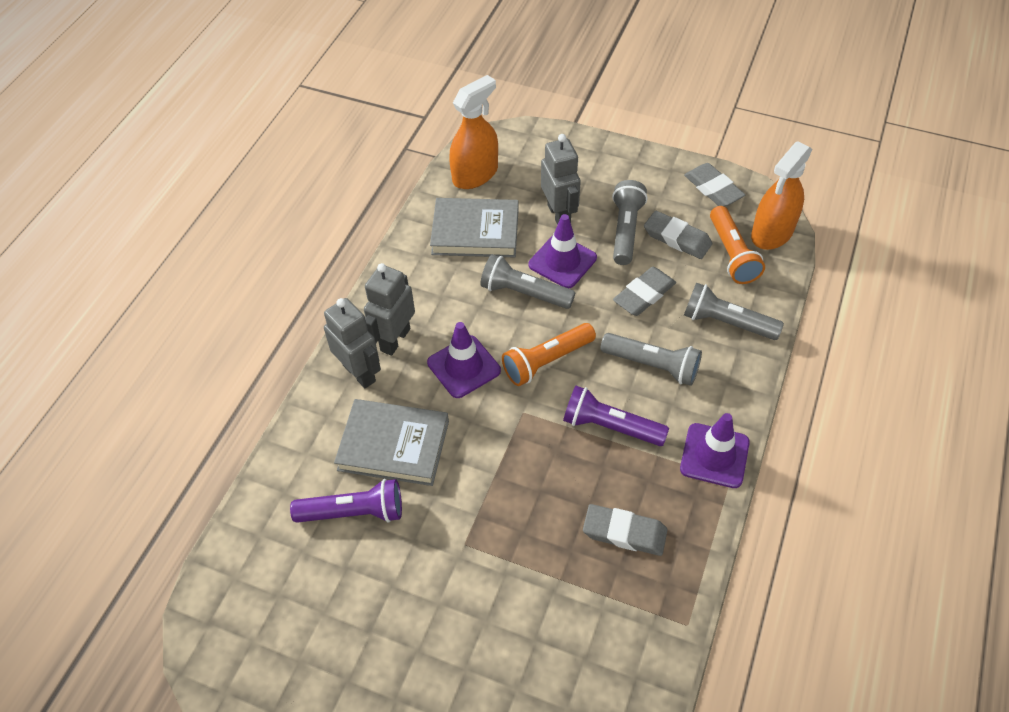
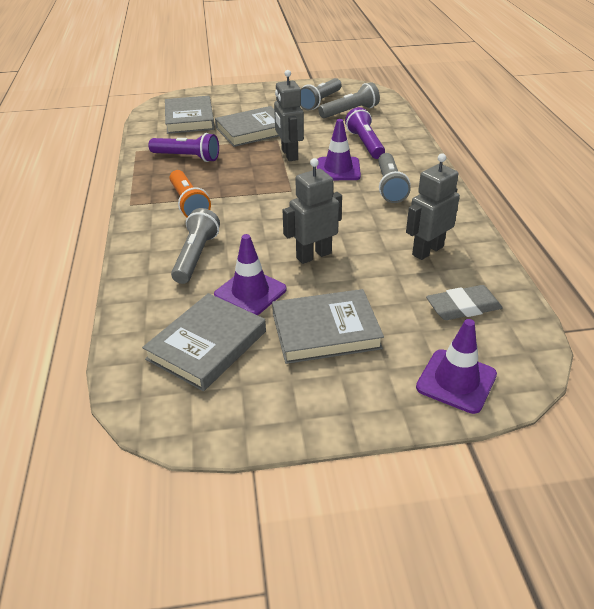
grey book: 2 -> 4
grey eraser: 4 -> 1
orange flashlight: 2 -> 1
orange spray bottle: 2 -> 0

